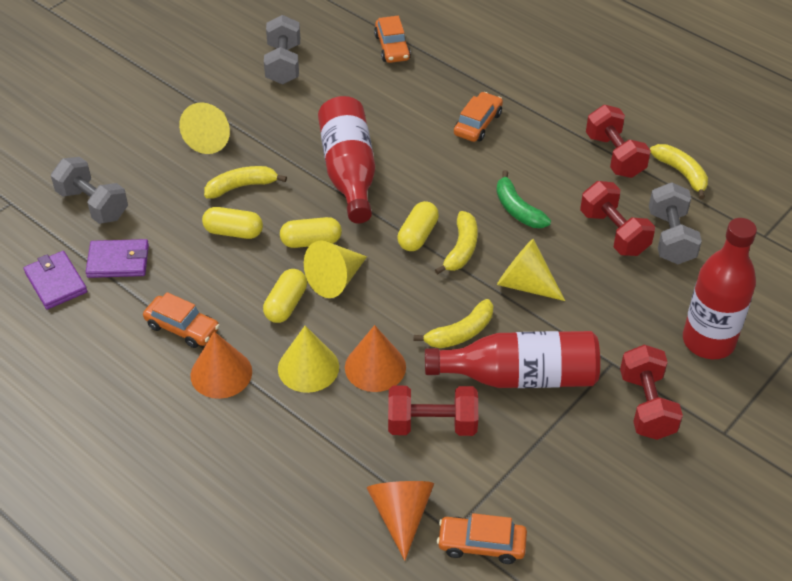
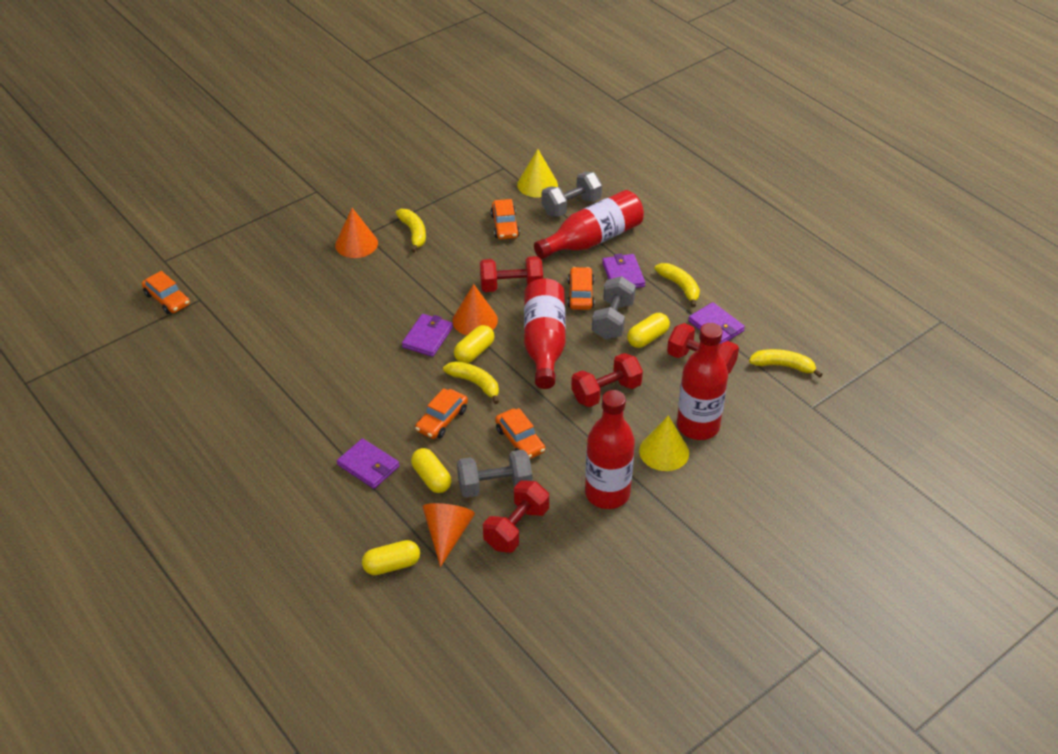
green banana: 1 -> 0
orange car: 4 -> 5
purple wallet: 2 -> 4
red bottle: 3 -> 4
yellow cone: 4 -> 2

